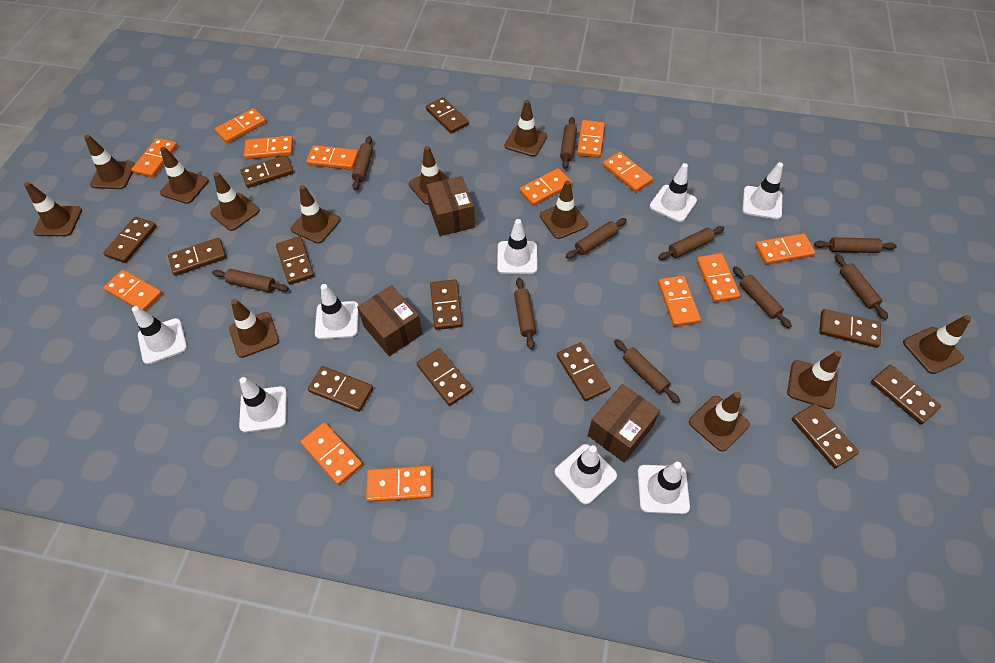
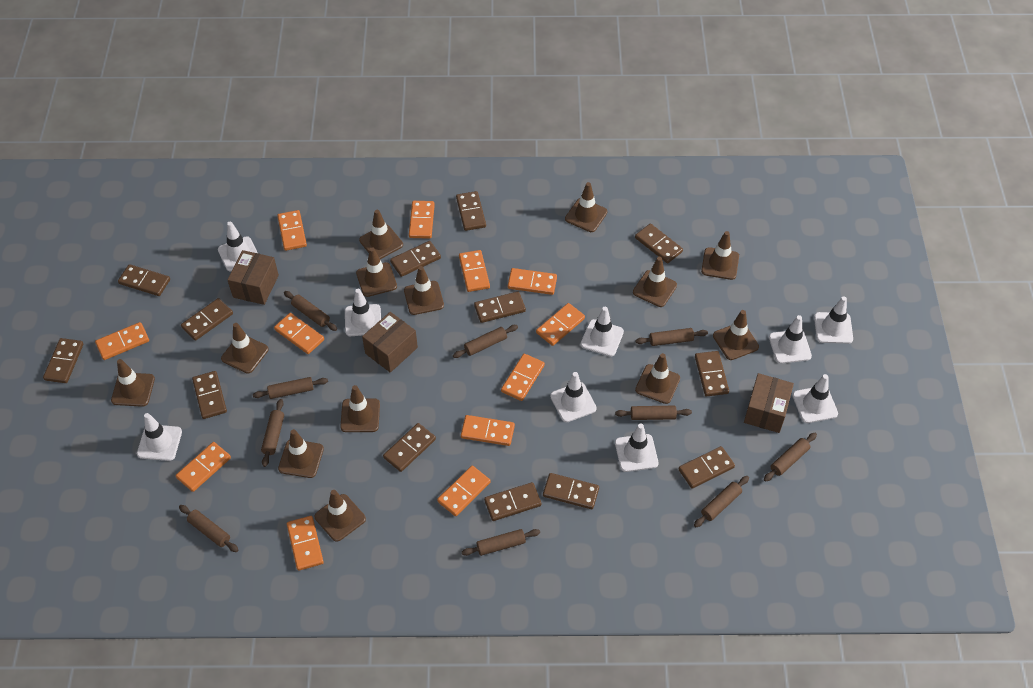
brown domino: 12 -> 13
brown traffic cone: 12 -> 13
orange domino: 13 -> 12
white traffic cone: 8 -> 9

